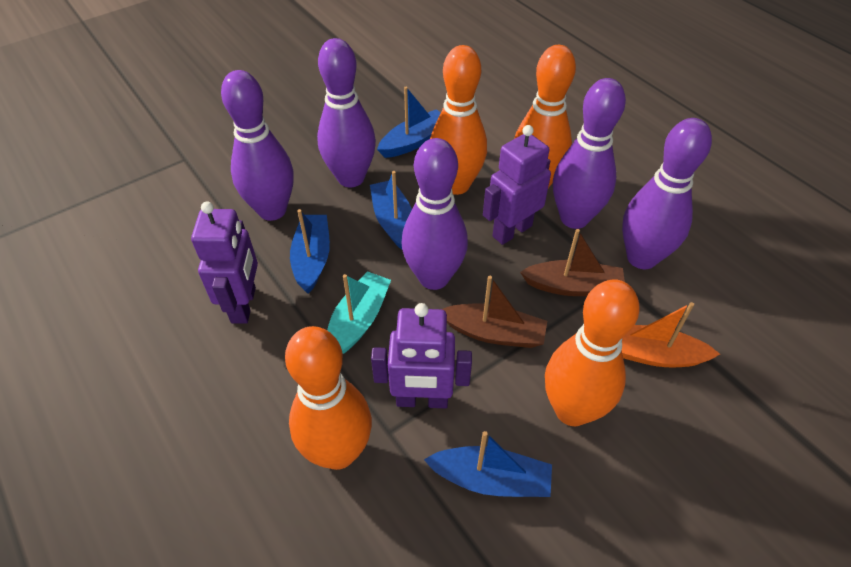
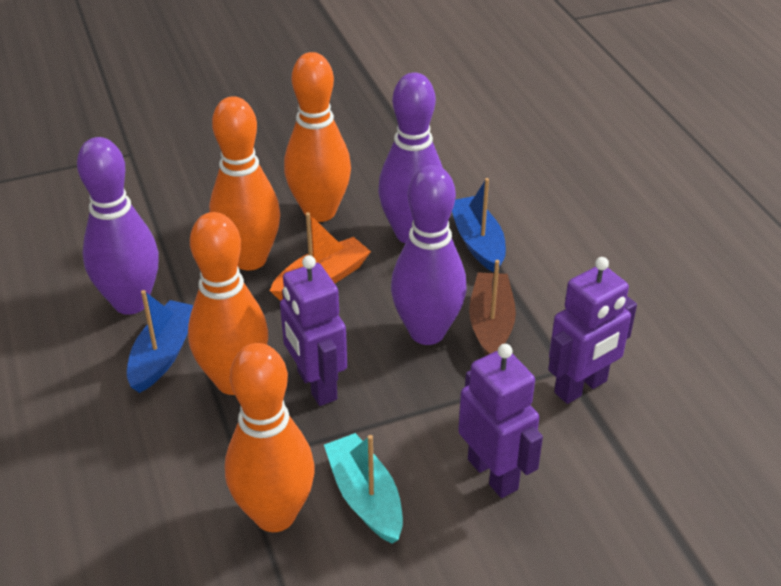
blue boat: 4 -> 2
brown boat: 2 -> 1
purple bowling pin: 5 -> 3

